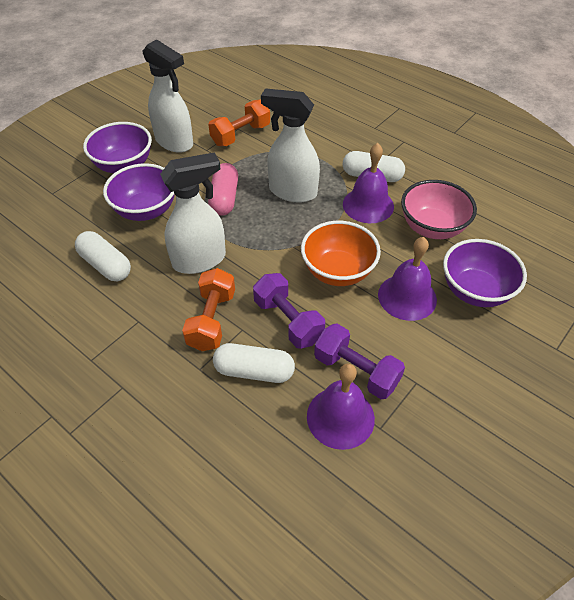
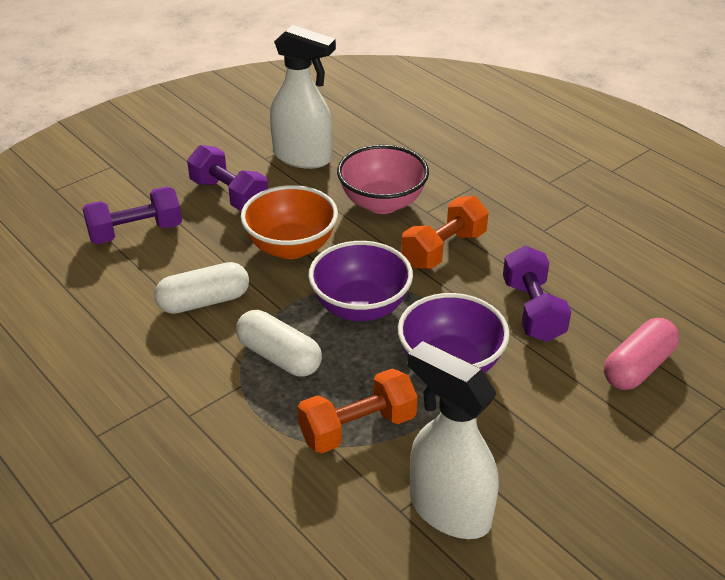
purple bell: 3 -> 0
purple bowl: 3 -> 2
purple dumbbell: 2 -> 3
white capsule: 3 -> 2
white spray bottle: 3 -> 2

